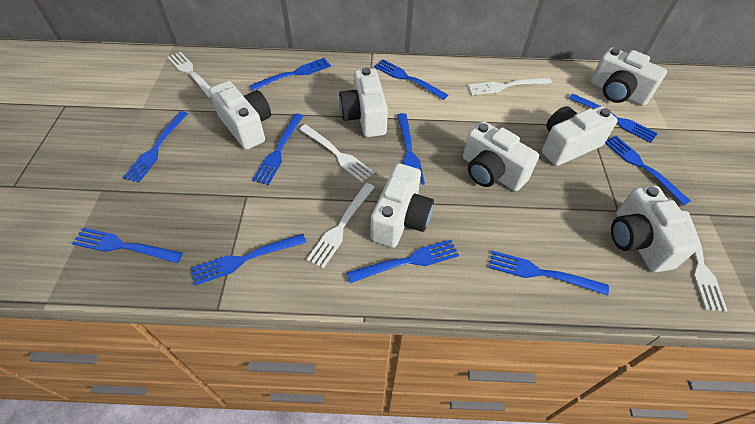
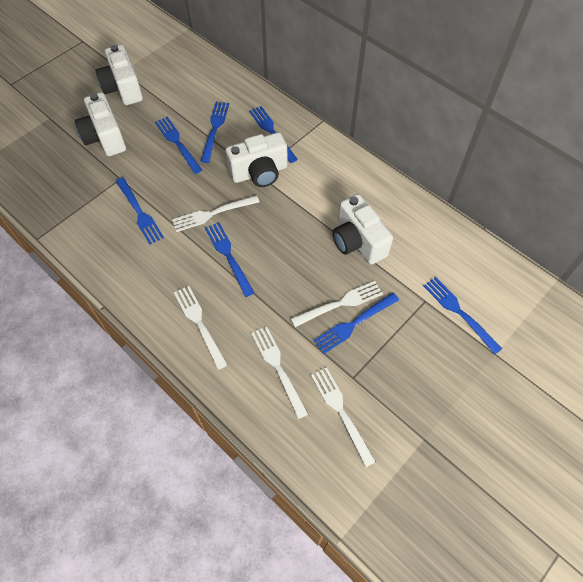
blue fork: 11 -> 7
white camera: 7 -> 4

